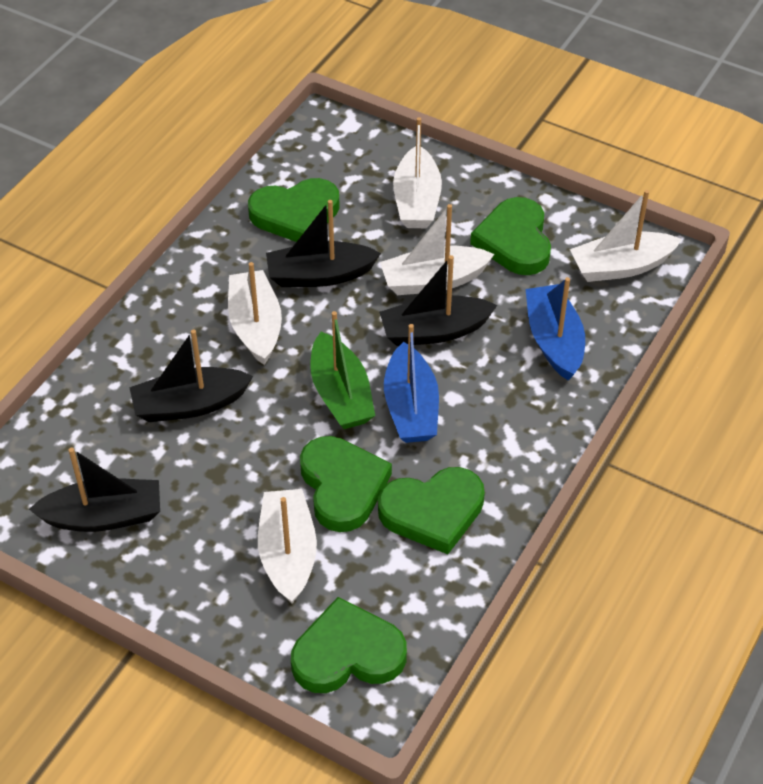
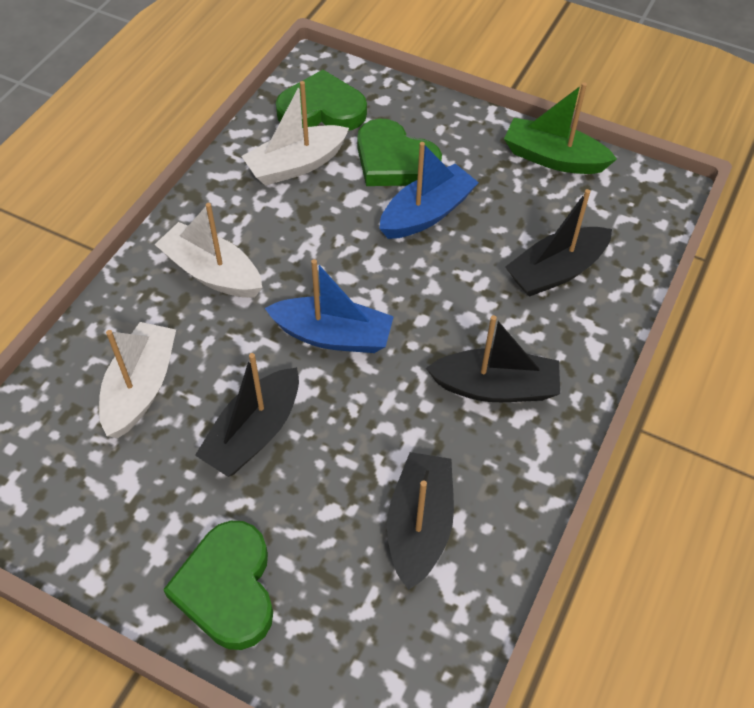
green heart: 5 -> 3
white boat: 5 -> 3

